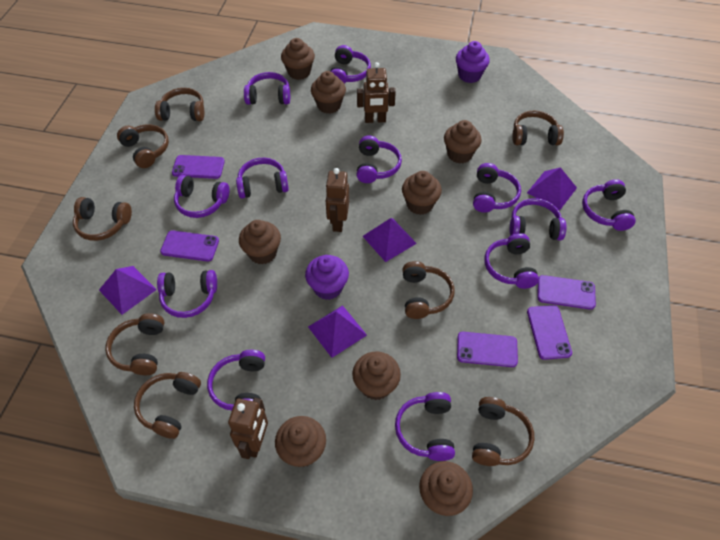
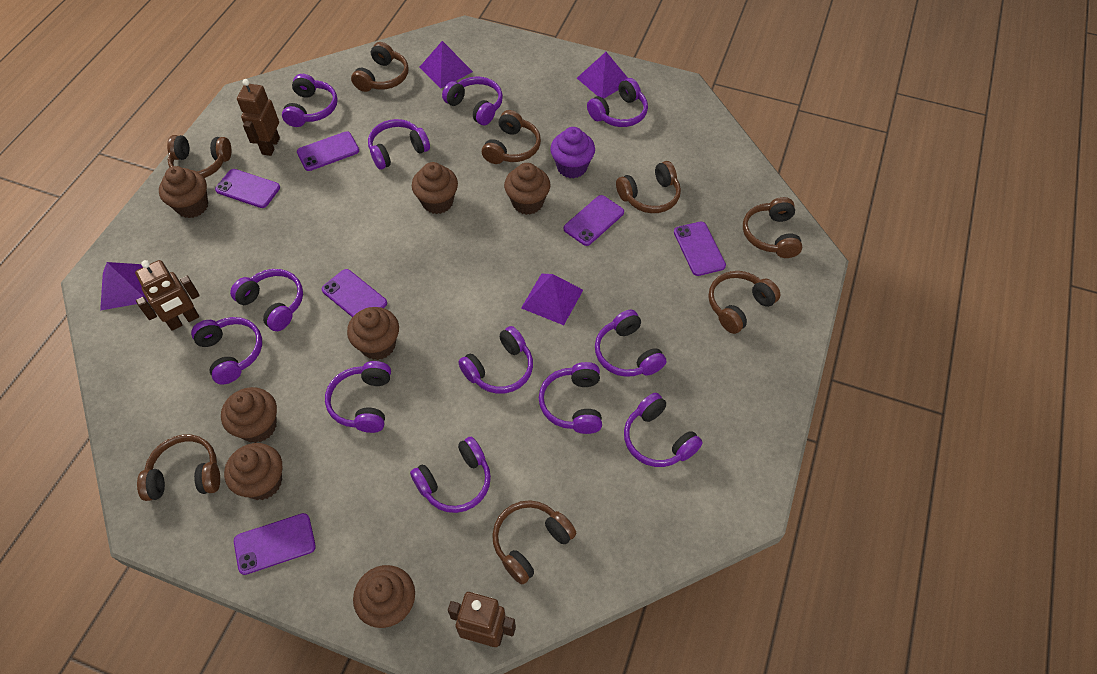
brown cupcake: 8 -> 7
purple cupcake: 2 -> 1
purple phone: 5 -> 6

